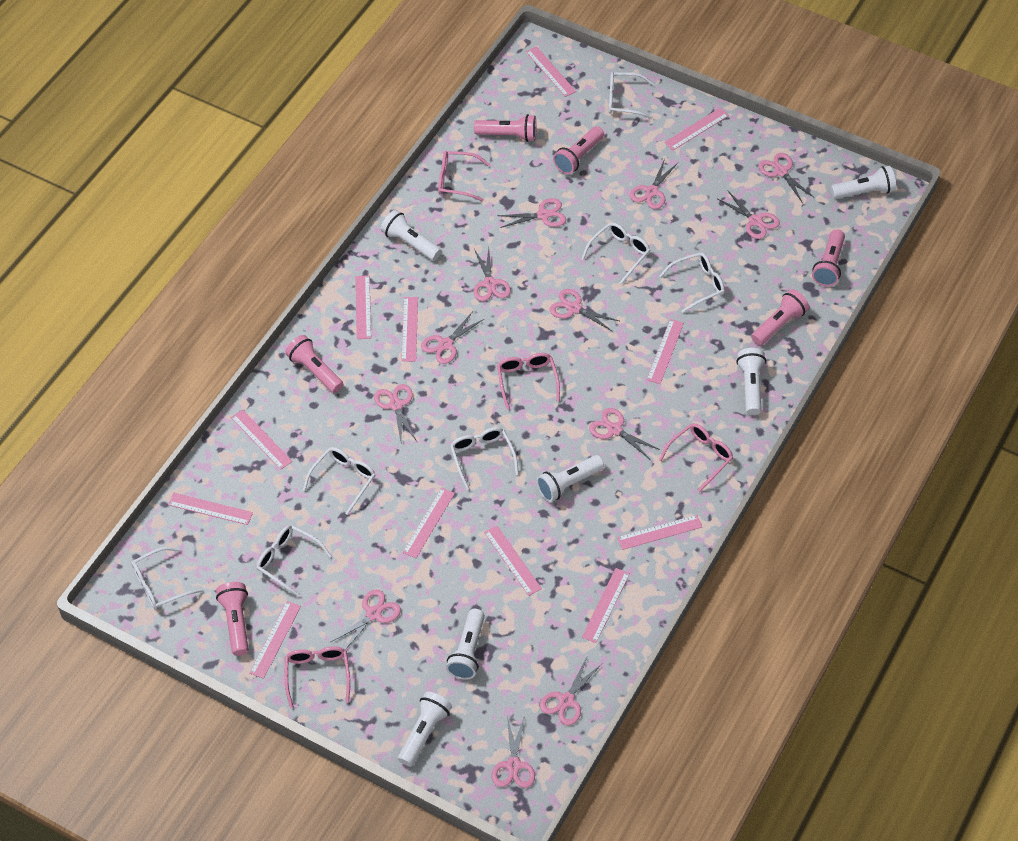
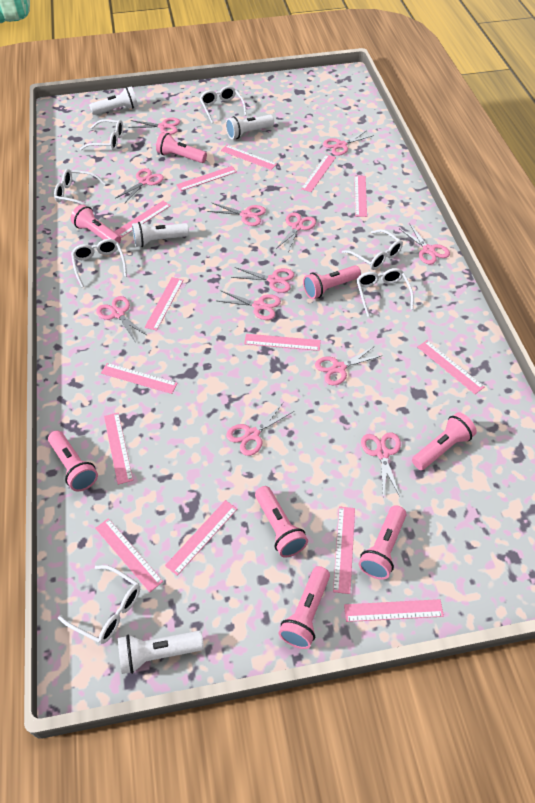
pink flashlight: 6 -> 8
pink glasses: 4 -> 0
pink ruler: 12 -> 14
white flashlight: 6 -> 4

